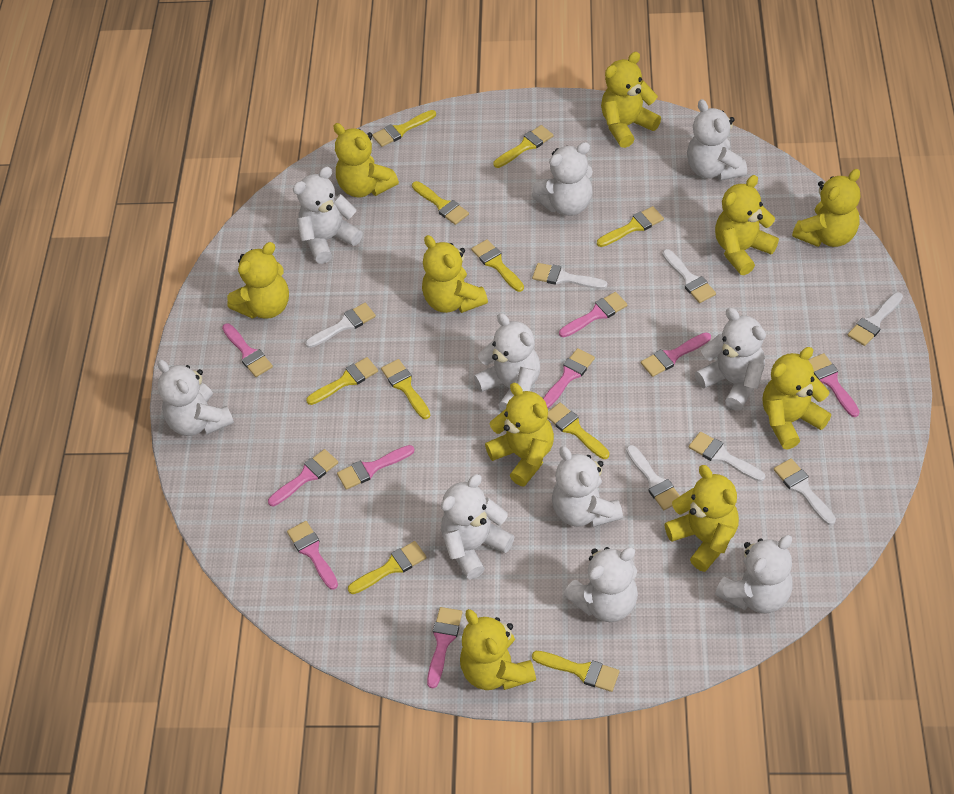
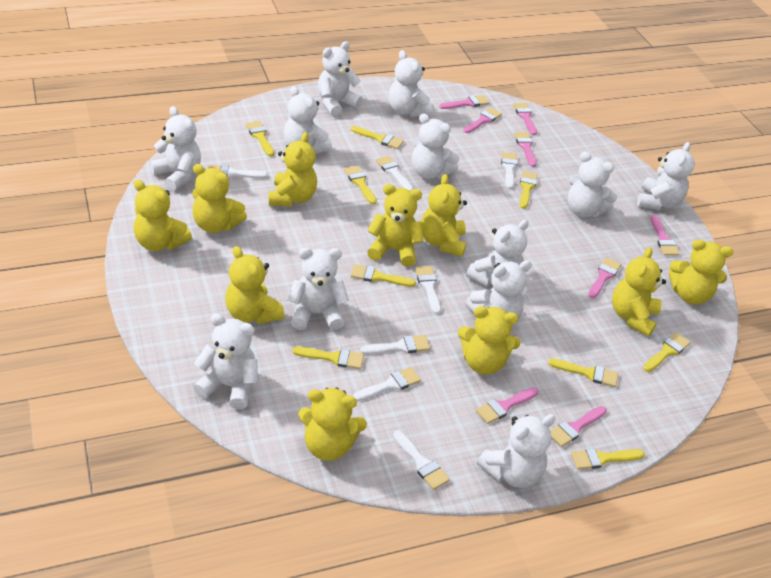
pink brush: 9 -> 8
white teddy bear: 10 -> 12
yellow brush: 10 -> 9

